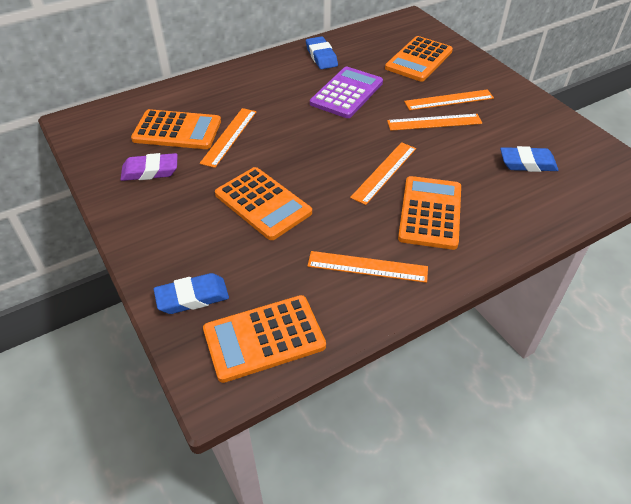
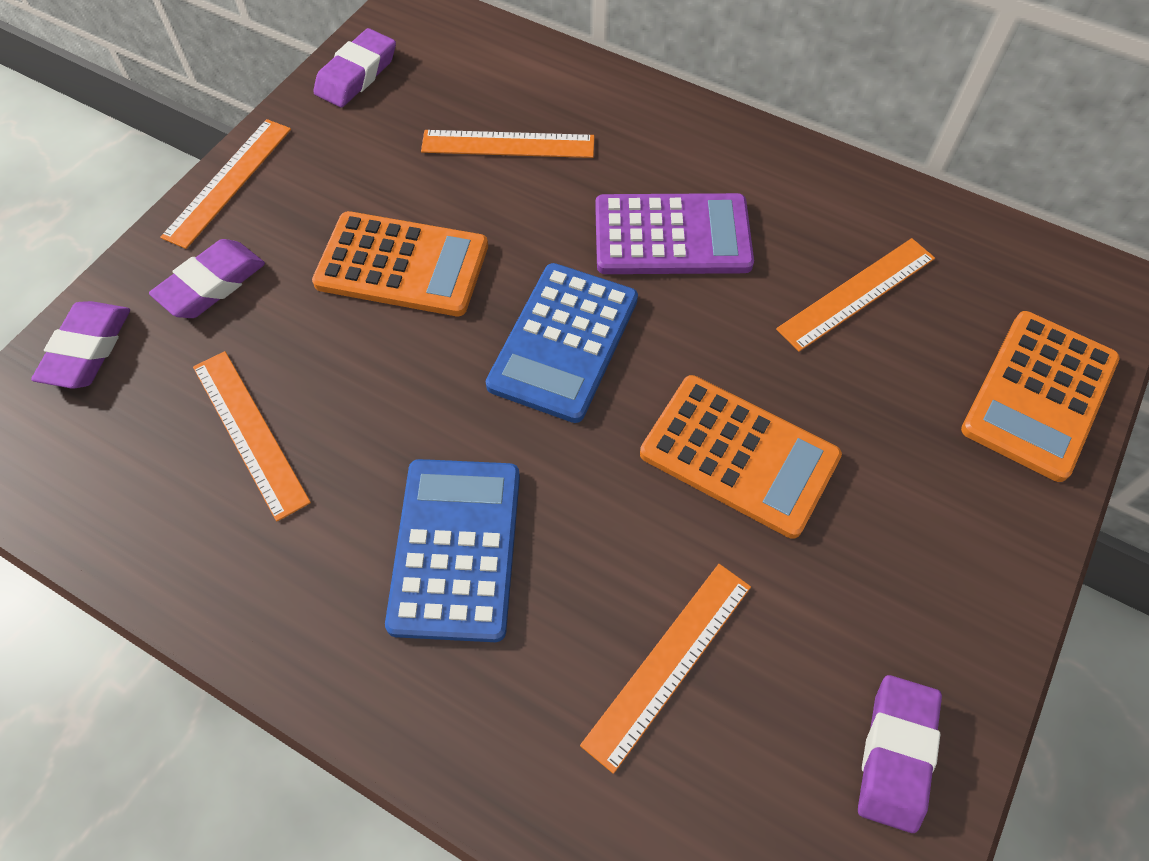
blue calculator: 0 -> 2
blue eraser: 3 -> 0
orange calculator: 5 -> 3
purple eraser: 1 -> 4

